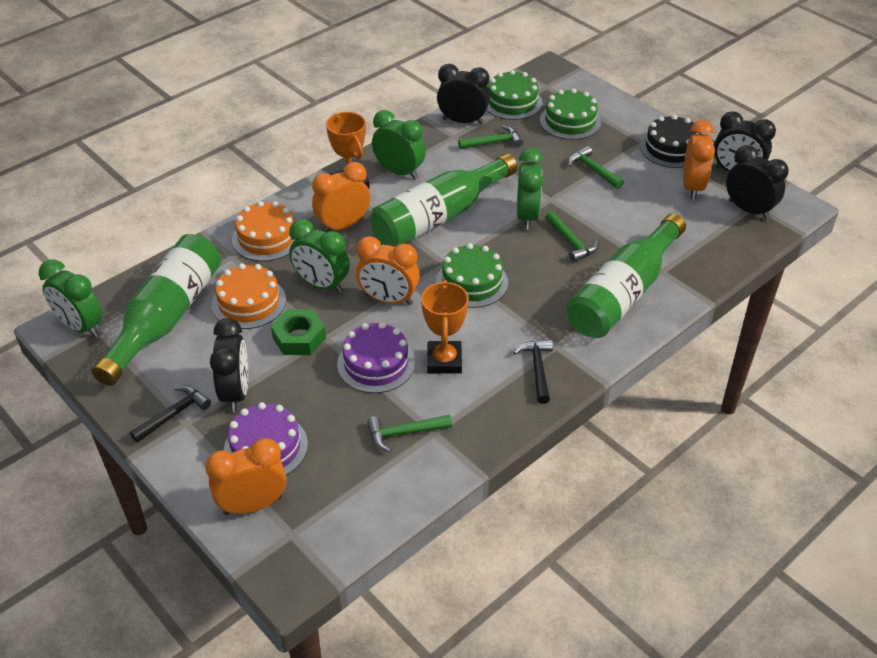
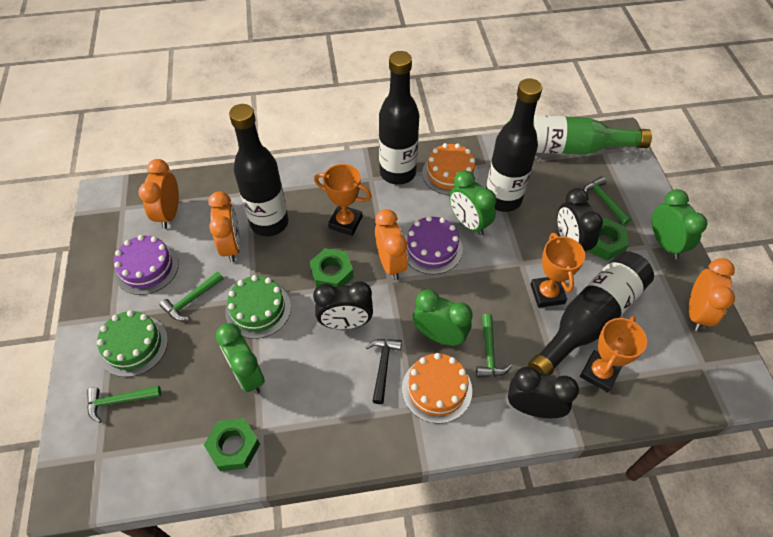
black bottle: 0 -> 4
black cake: 1 -> 0
black clock: 4 -> 3
black hammer: 2 -> 1
green bottle: 3 -> 1
green cake: 3 -> 2
green nut: 1 -> 3
orange trophy: 2 -> 3

